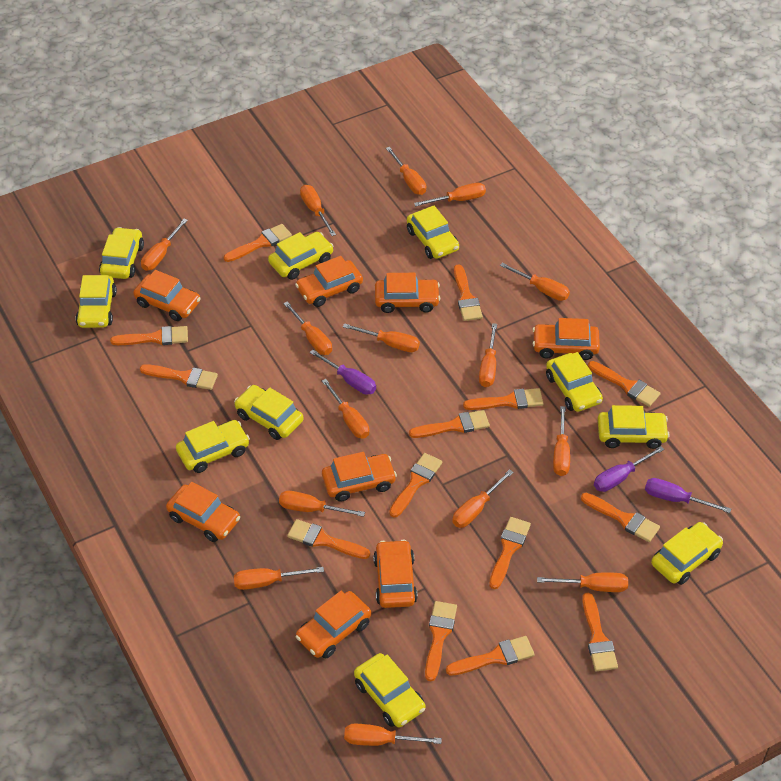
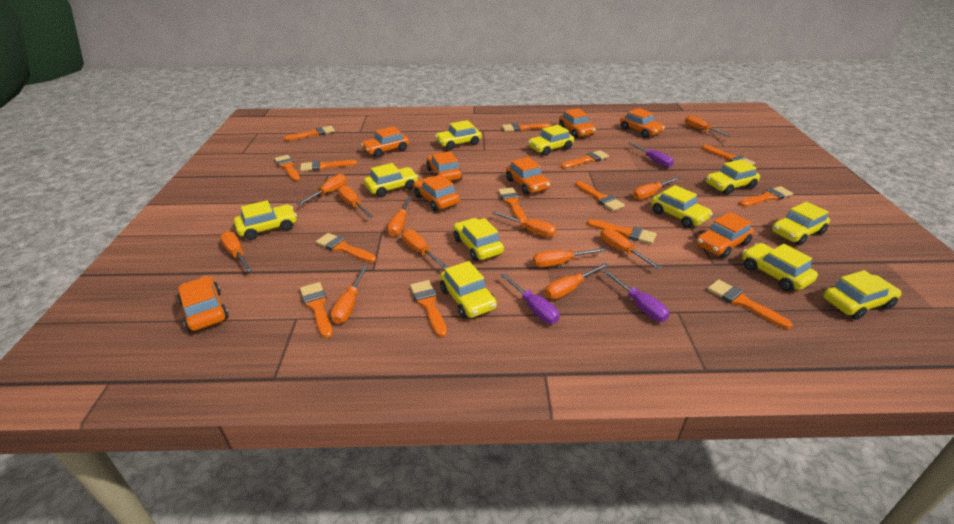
orange screwdriver: 15 -> 12
yellow car: 10 -> 11

